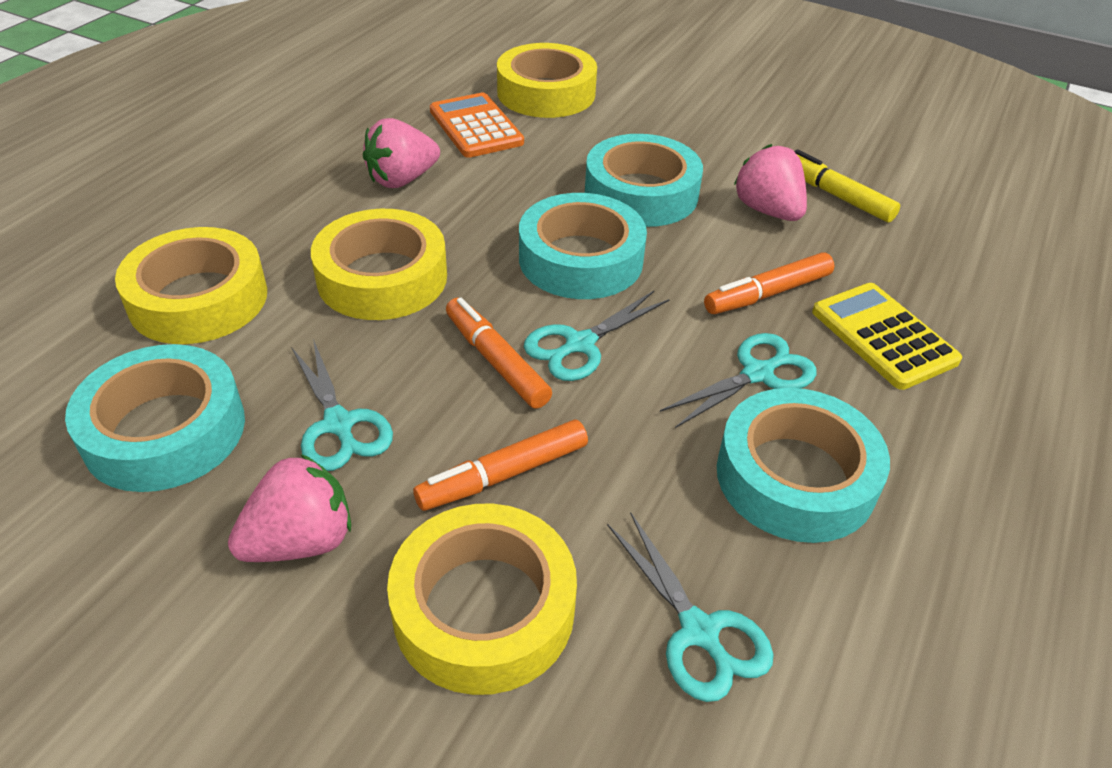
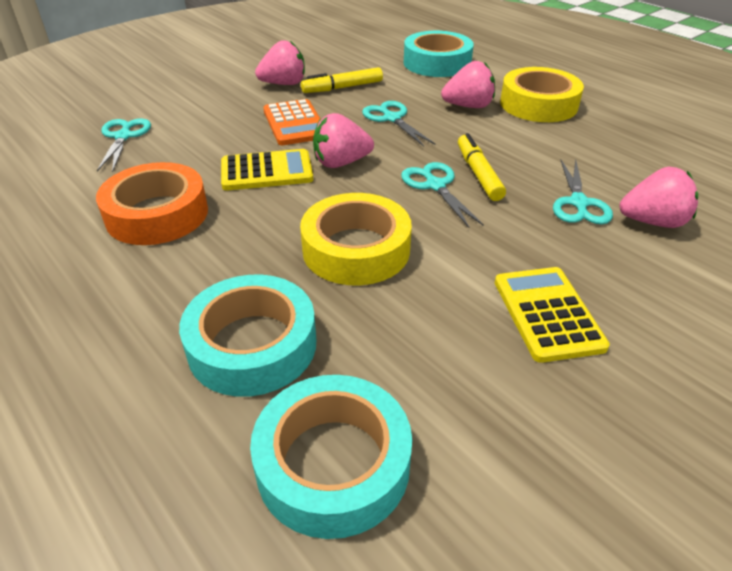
orange marker: 3 -> 0
orange tape: 0 -> 1
pink strawberry: 3 -> 4
turquoise tape: 4 -> 3
yellow calculator: 1 -> 2
yellow marker: 1 -> 2
yellow tape: 4 -> 2

